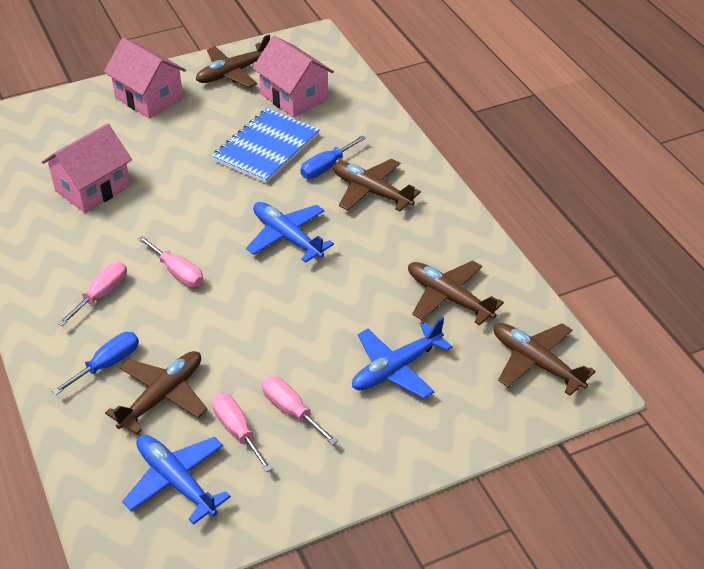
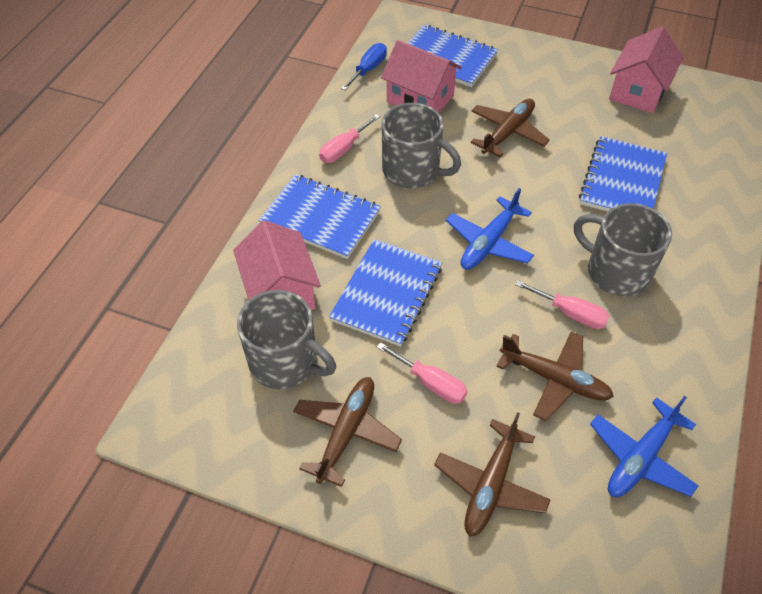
blue notebook: 1 -> 4
blue plane: 3 -> 2
blue screwdriver: 2 -> 1
brown plane: 5 -> 4
grey mug: 0 -> 3
pink screwdriver: 4 -> 3

